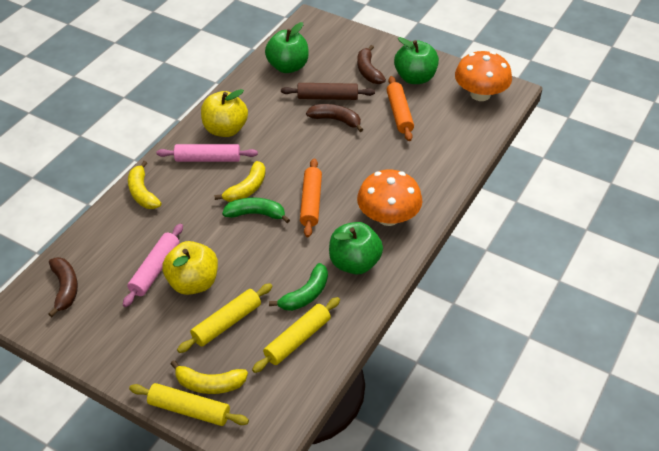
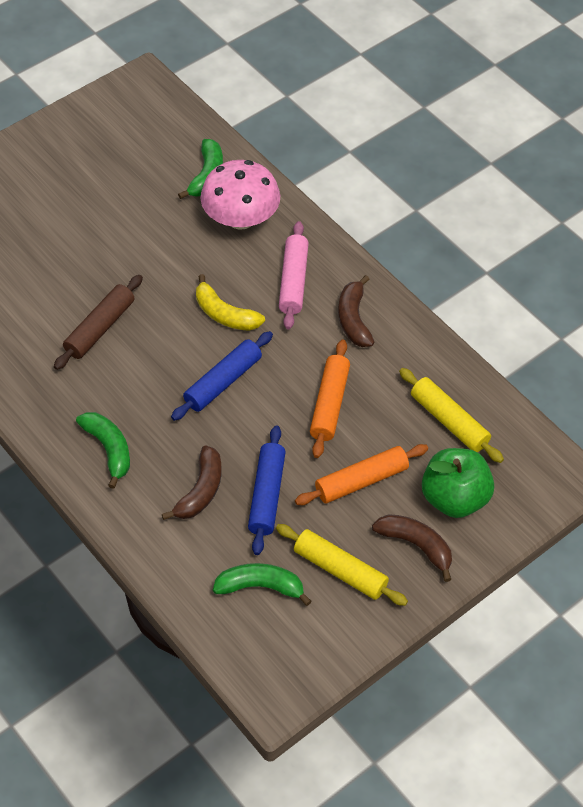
blue rolling pin: 0 -> 2
green apple: 3 -> 1
green banana: 2 -> 3
orange mushroom: 2 -> 0
pink mushroom: 0 -> 1
pink rolling pin: 2 -> 1
yellow apple: 2 -> 0
yellow banana: 3 -> 1
yellow rolling pin: 3 -> 2

